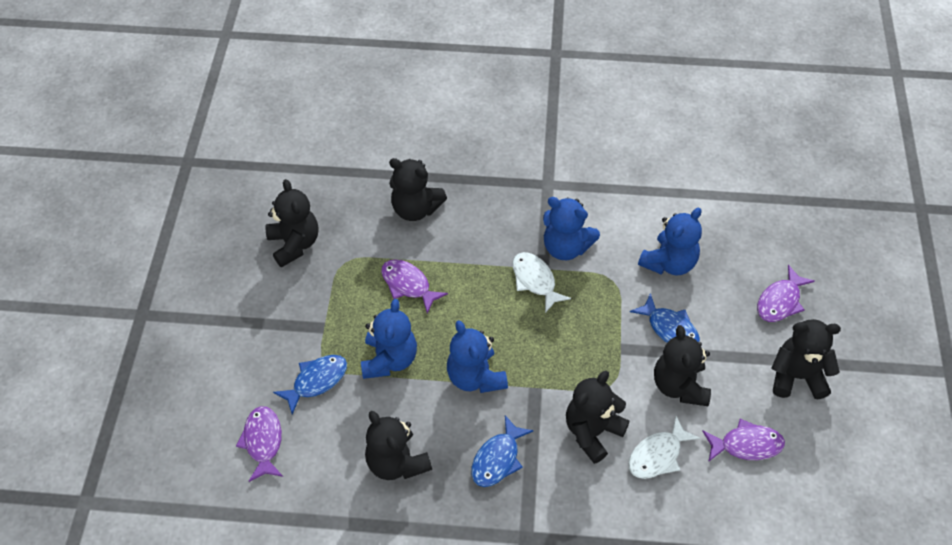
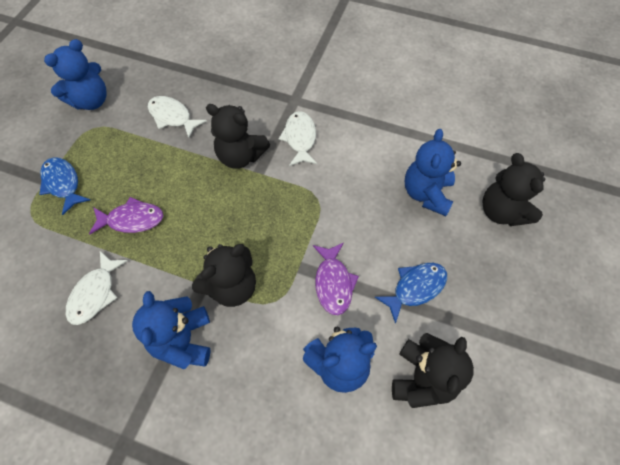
black teddy bear: 6 -> 4
blue fish: 3 -> 2
purple fish: 4 -> 2
white fish: 2 -> 3

